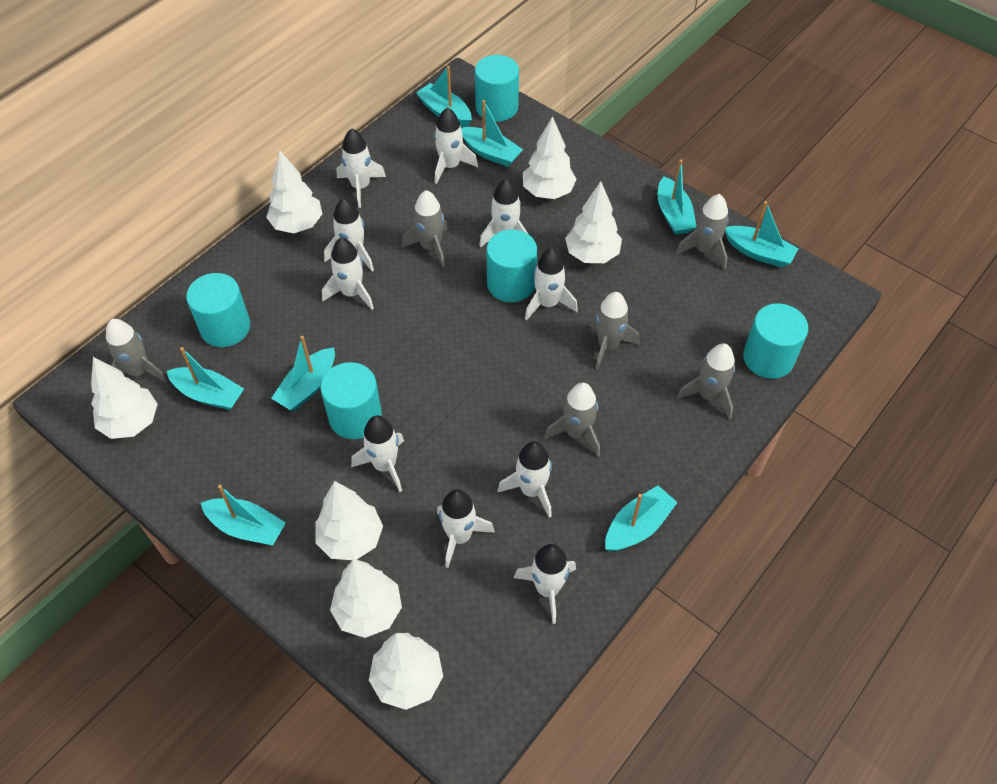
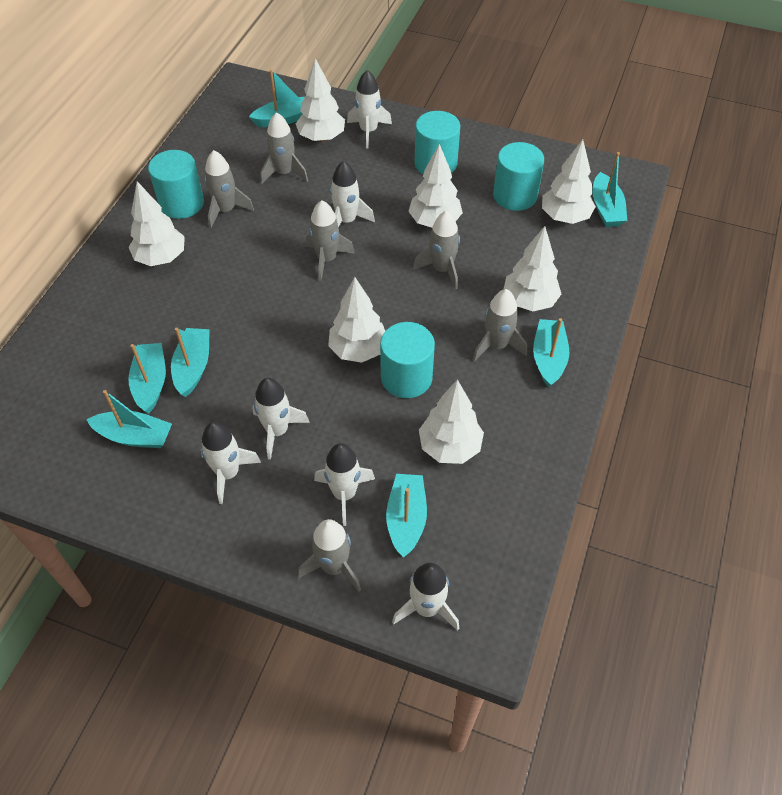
turquoise boat: 8 -> 7
turquoise cylinder: 5 -> 4
white rocket: 10 -> 6

